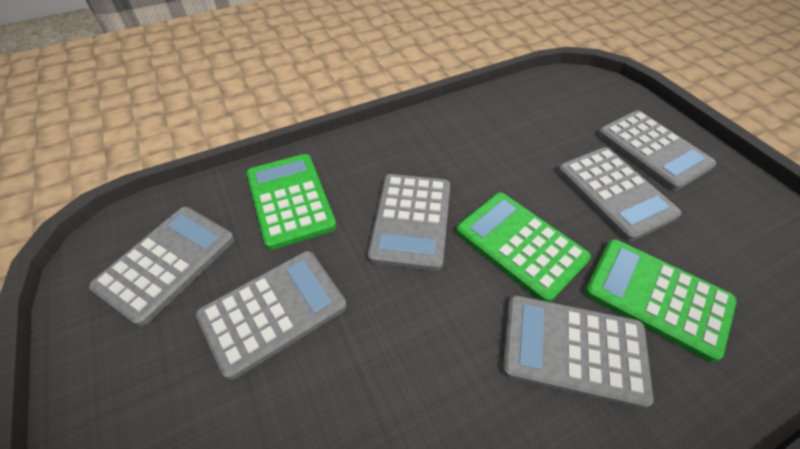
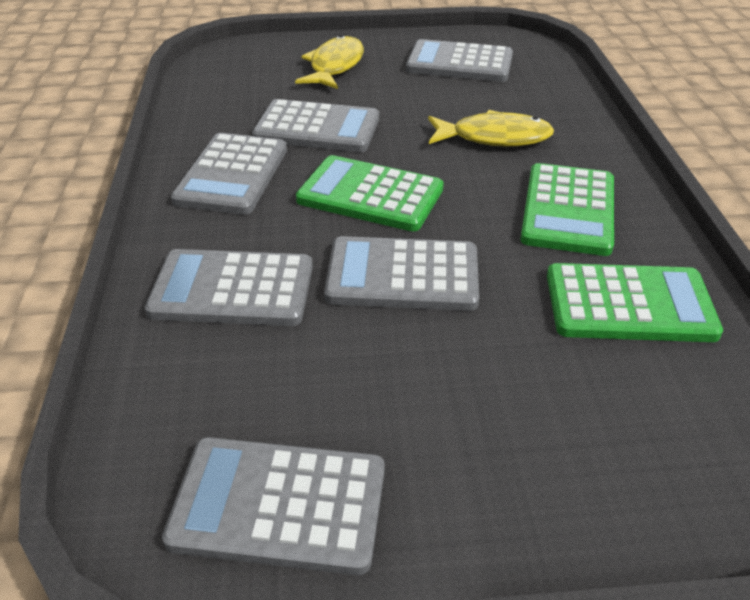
yellow fish: 0 -> 2

